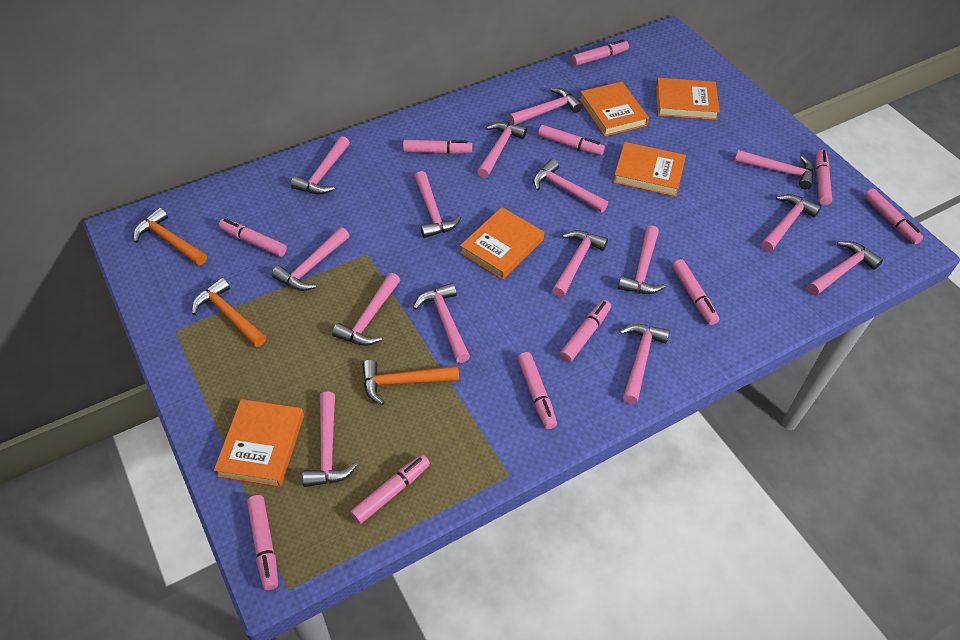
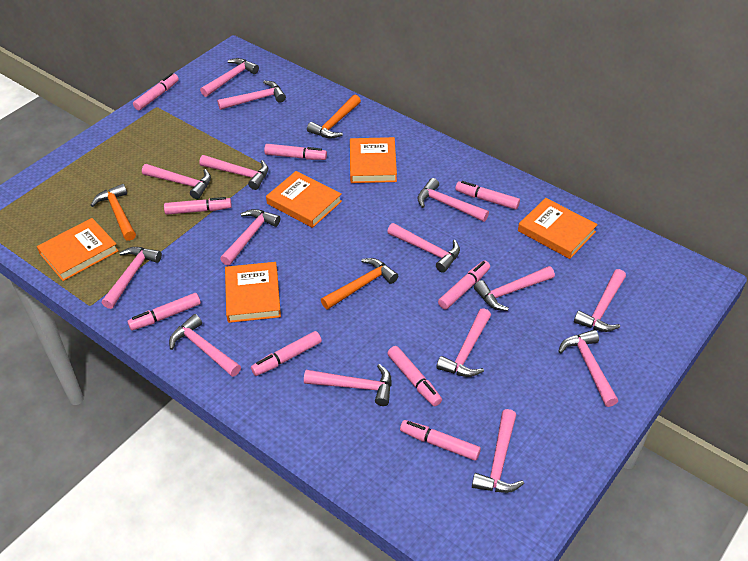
pink marker: 11 -> 9

